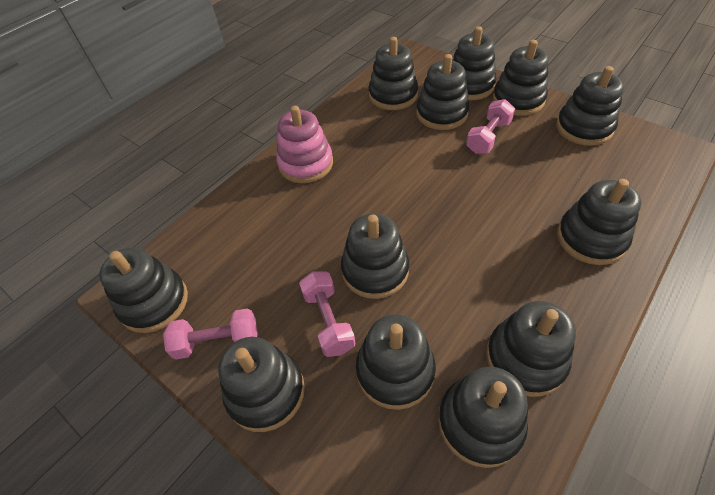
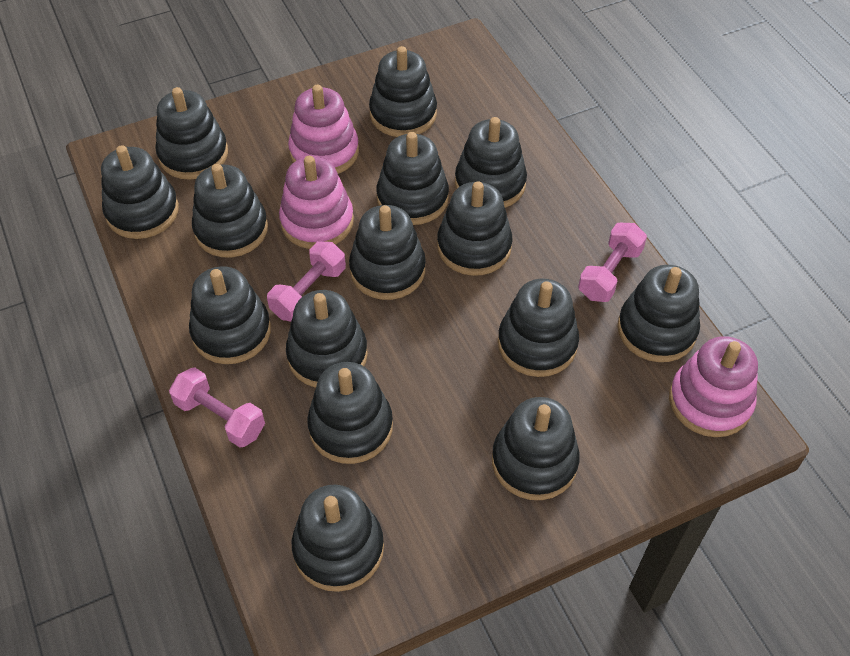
black stacking toy: 12 -> 15
pink stacking toy: 1 -> 3

